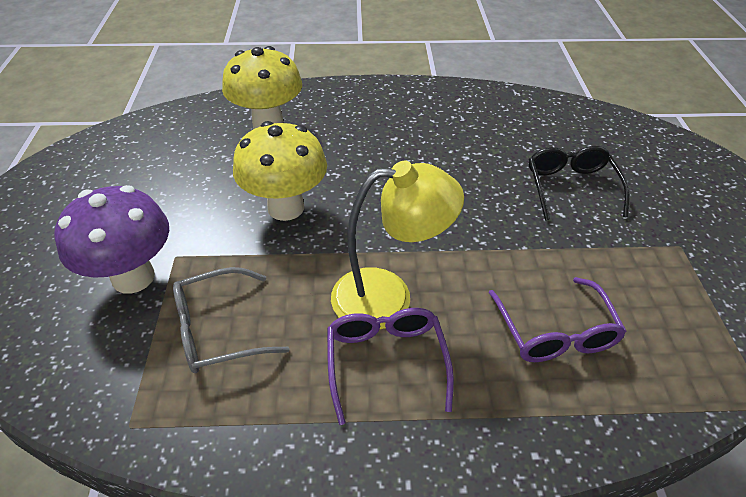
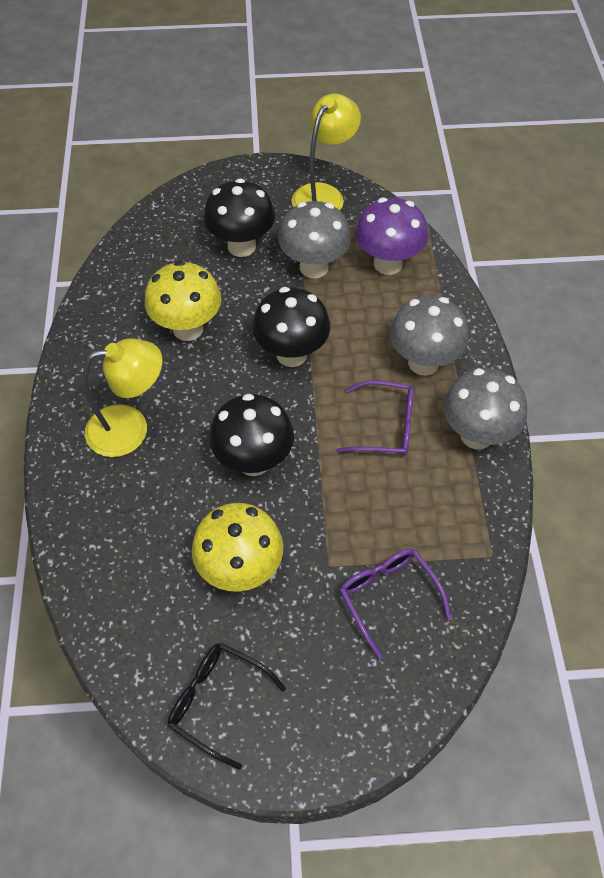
black mushroom: 0 -> 3
grey glasses: 1 -> 0
grey mushroom: 0 -> 3
yellow lamp: 1 -> 2

